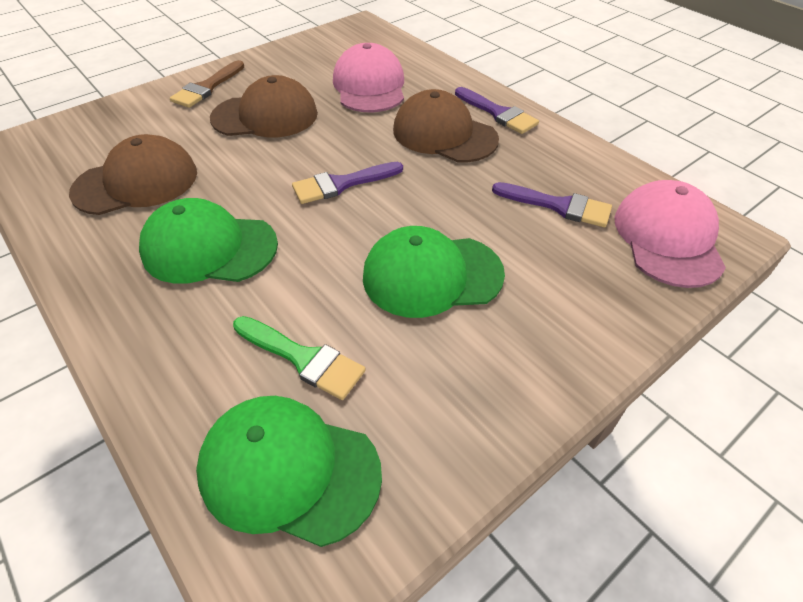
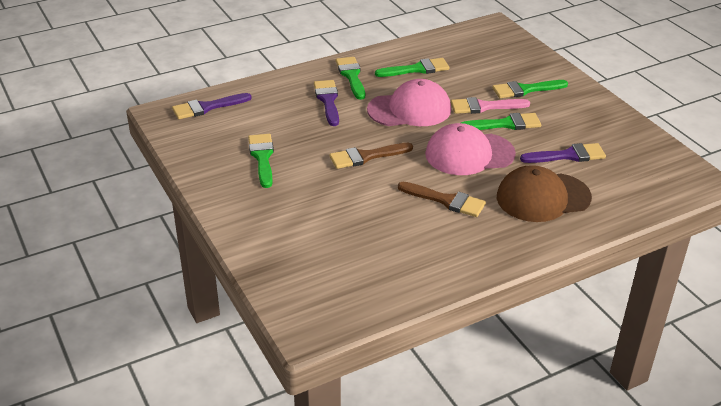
brown brush: 1 -> 2
brown cap: 3 -> 1
green brush: 1 -> 5
green cap: 3 -> 0
pink brush: 0 -> 1

